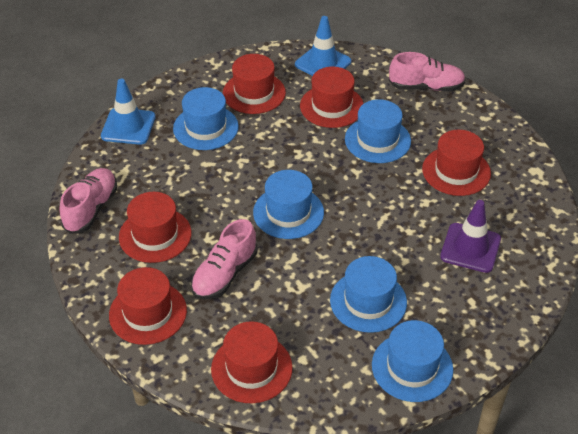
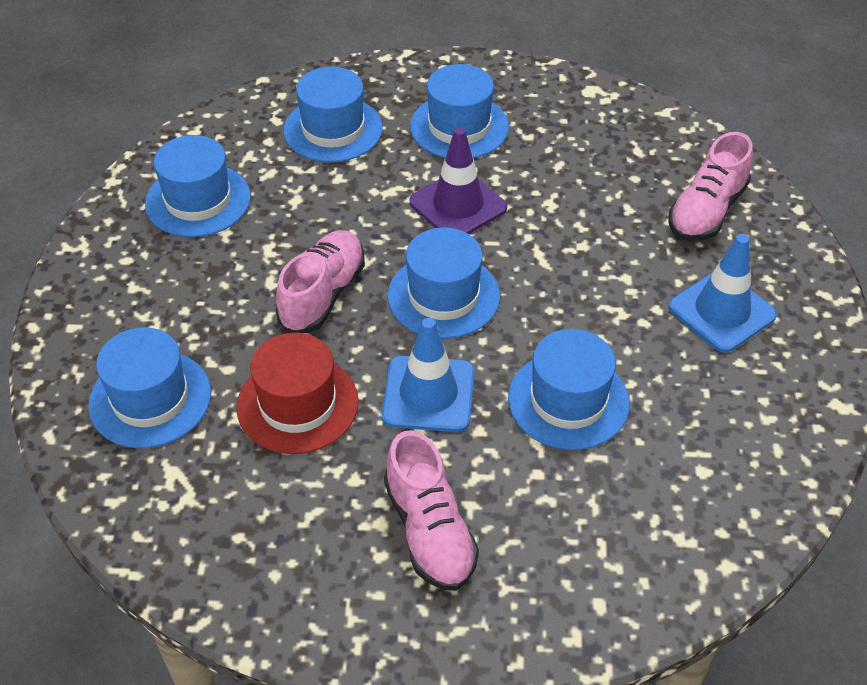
blue hat: 5 -> 6
red hat: 6 -> 1

